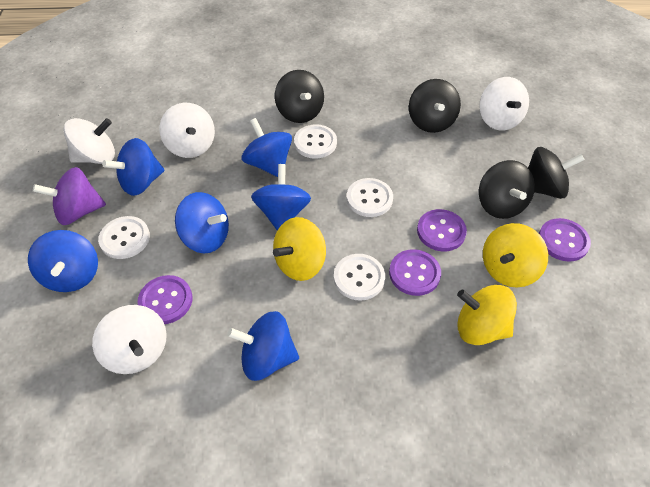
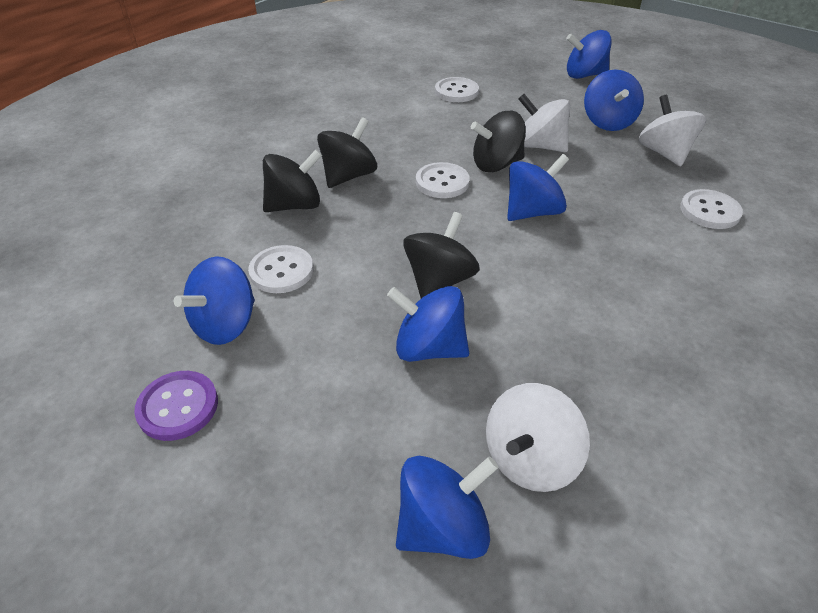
purple button: 4 -> 1
purple spinning top: 1 -> 0
white spinning top: 4 -> 3
yellow spinning top: 3 -> 0

